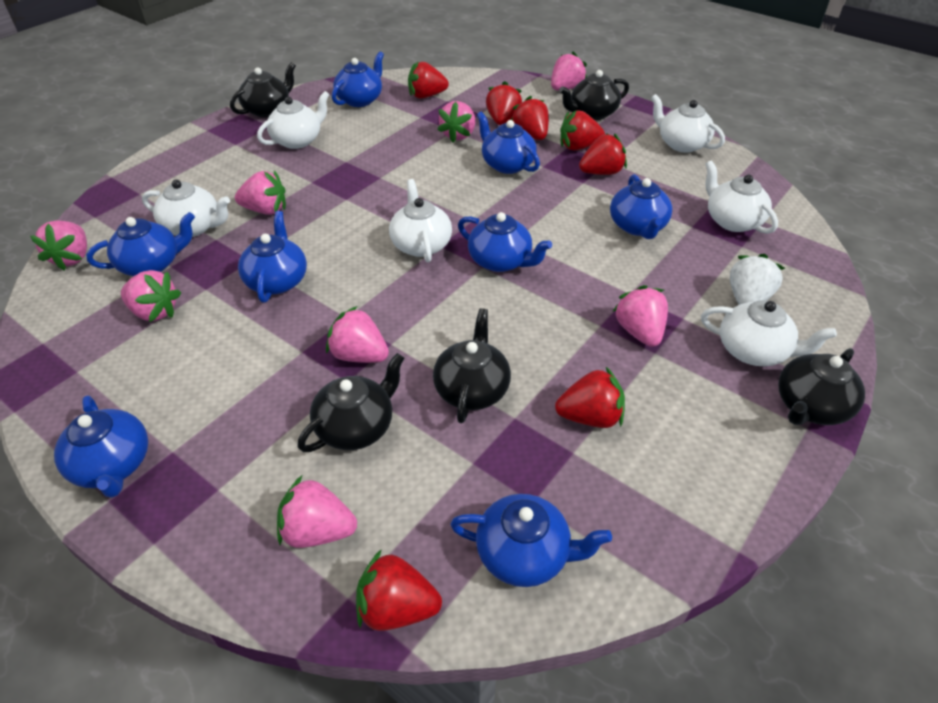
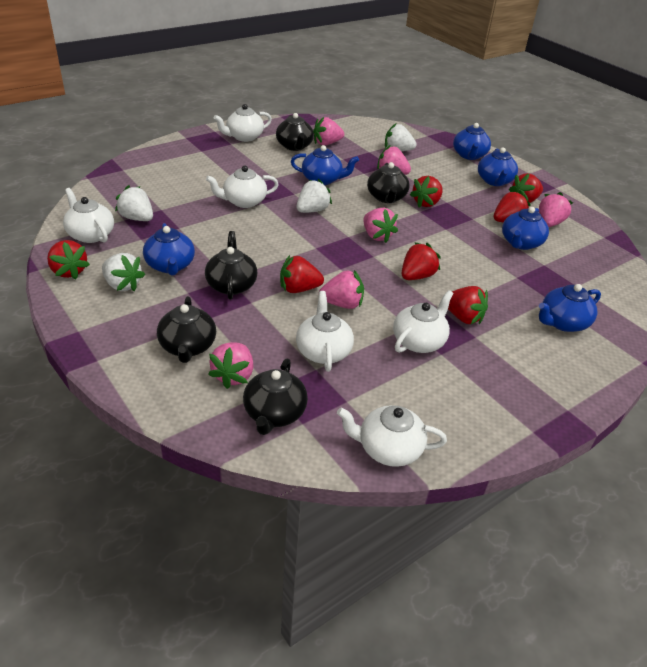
blue teapot: 8 -> 6
pink strawberry: 8 -> 6
white strawberry: 1 -> 4

